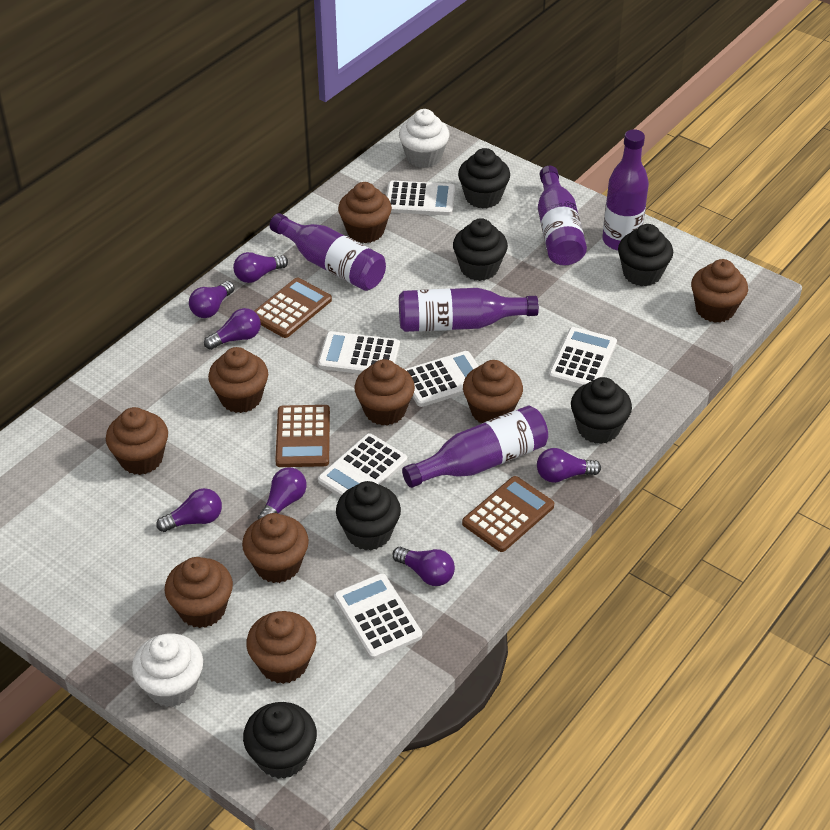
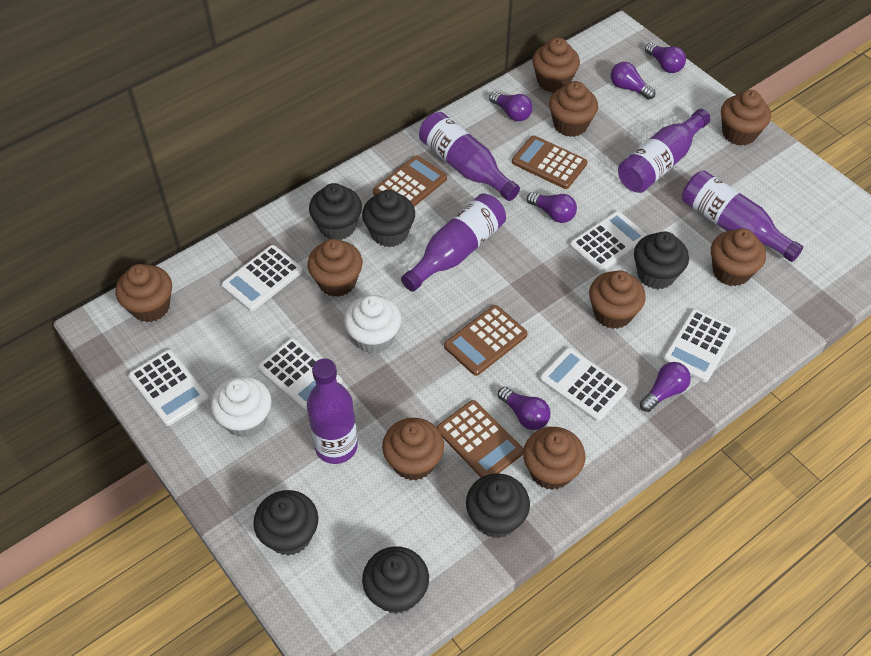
brown calculator: 3 -> 4
purple light bulb: 7 -> 6

